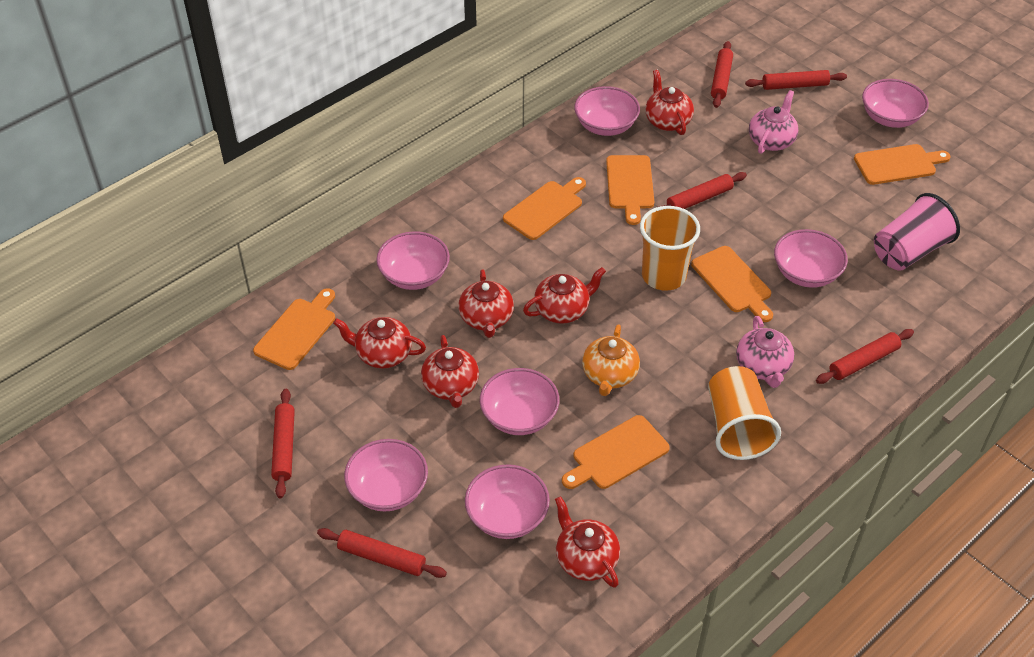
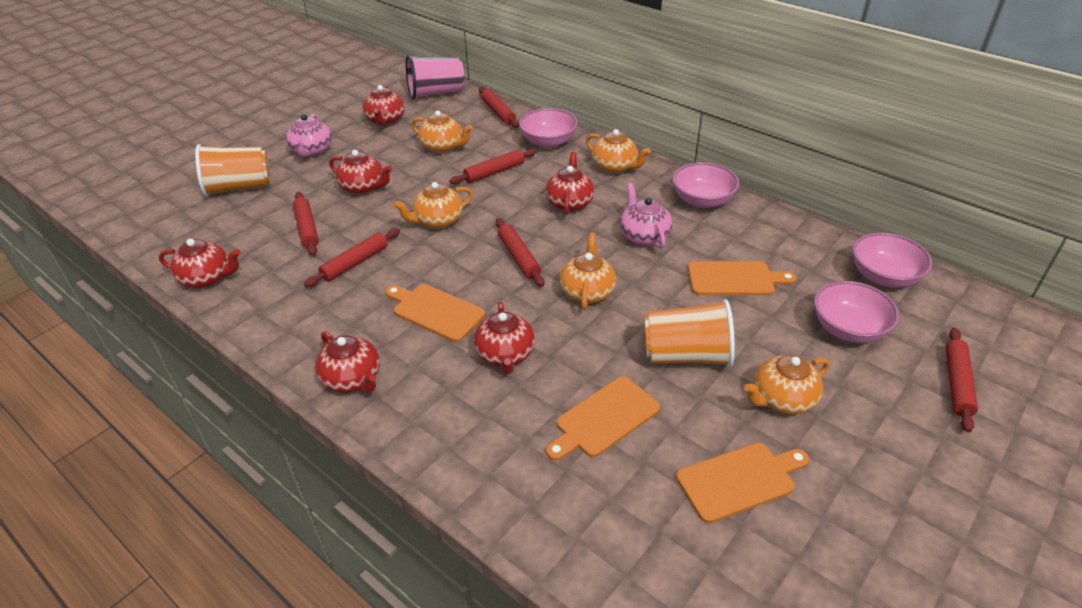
orange cutting board: 6 -> 4
orange teapot: 1 -> 5
pink bowl: 7 -> 4

